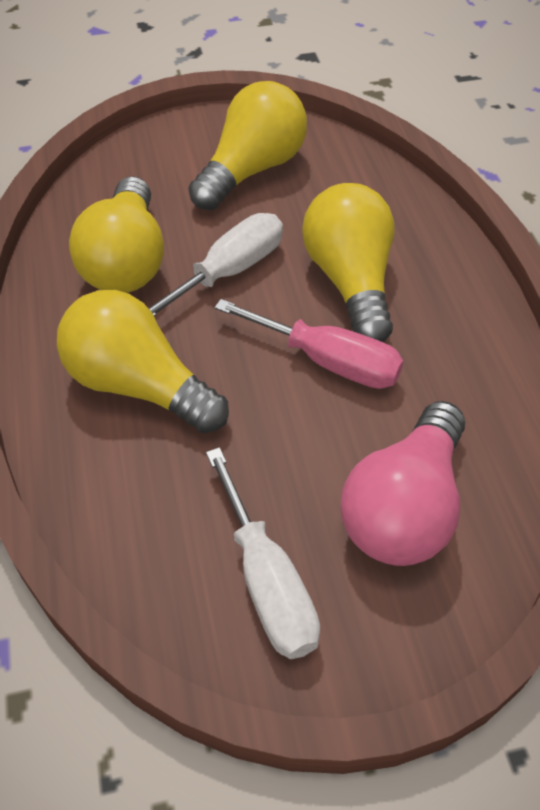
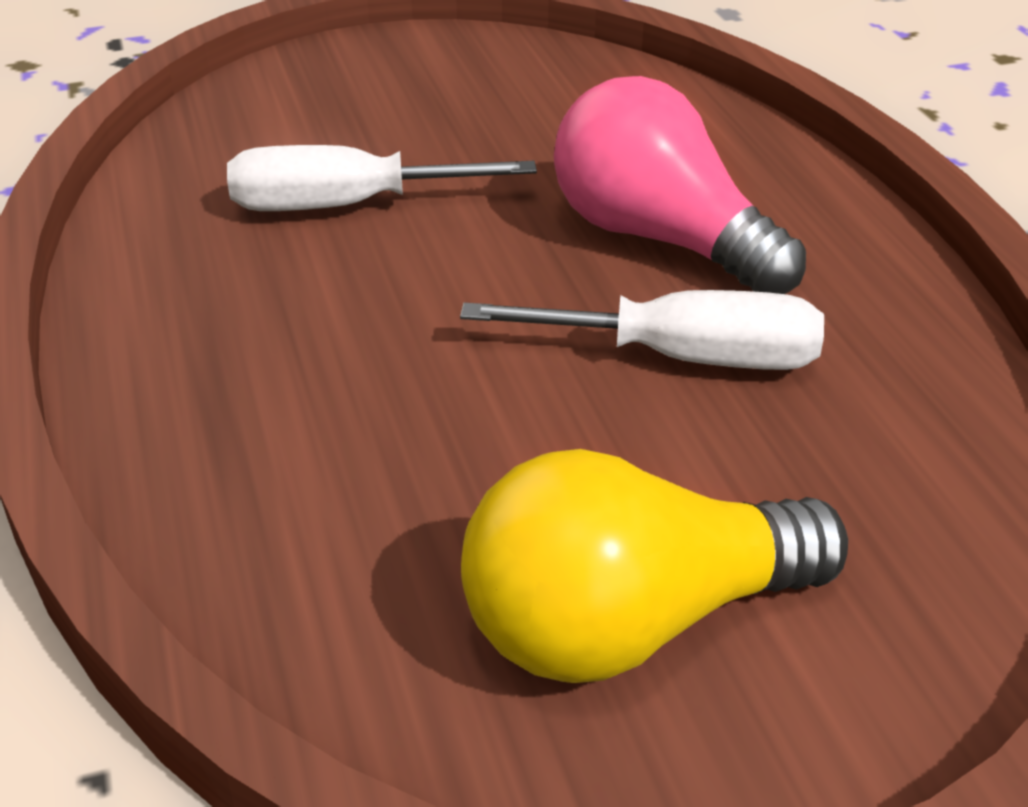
pink screwdriver: 1 -> 0
yellow light bulb: 4 -> 1

